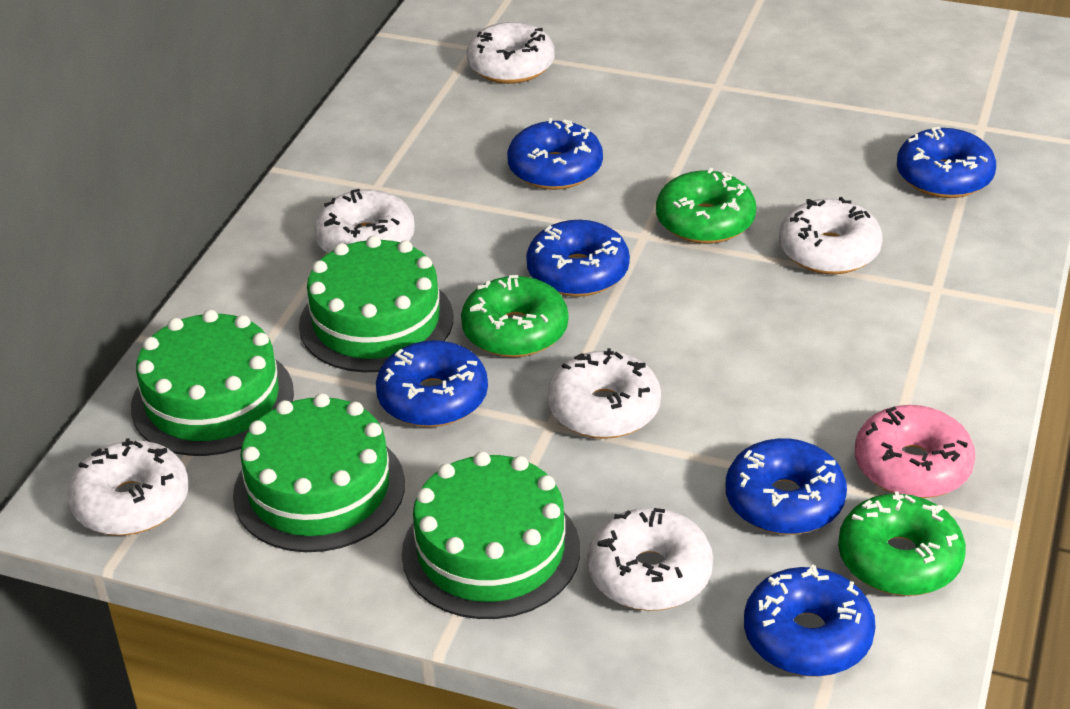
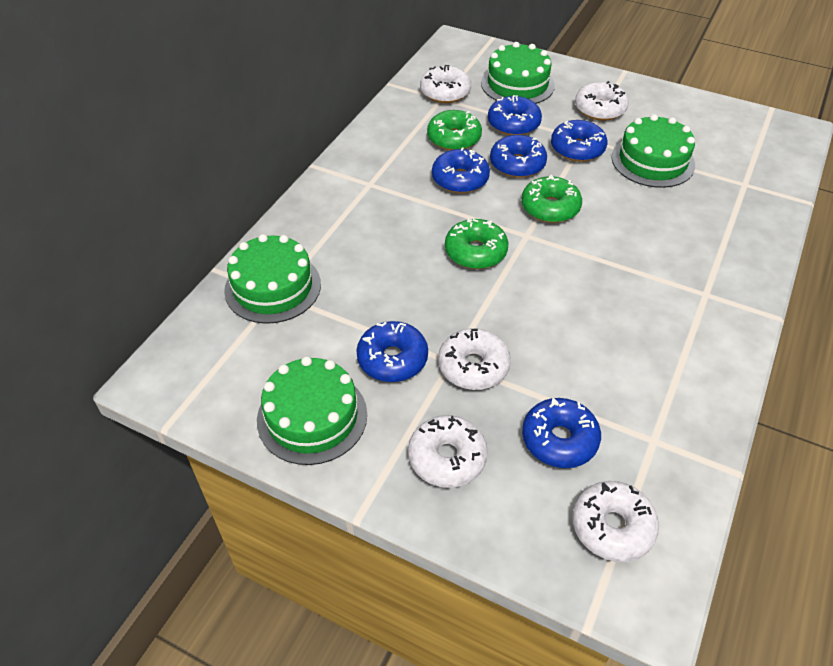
pink donut: 1 -> 0
white donut: 6 -> 5

